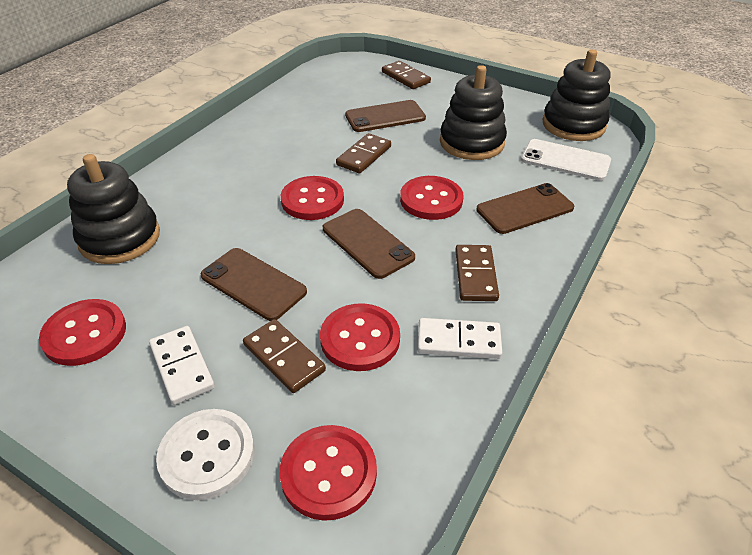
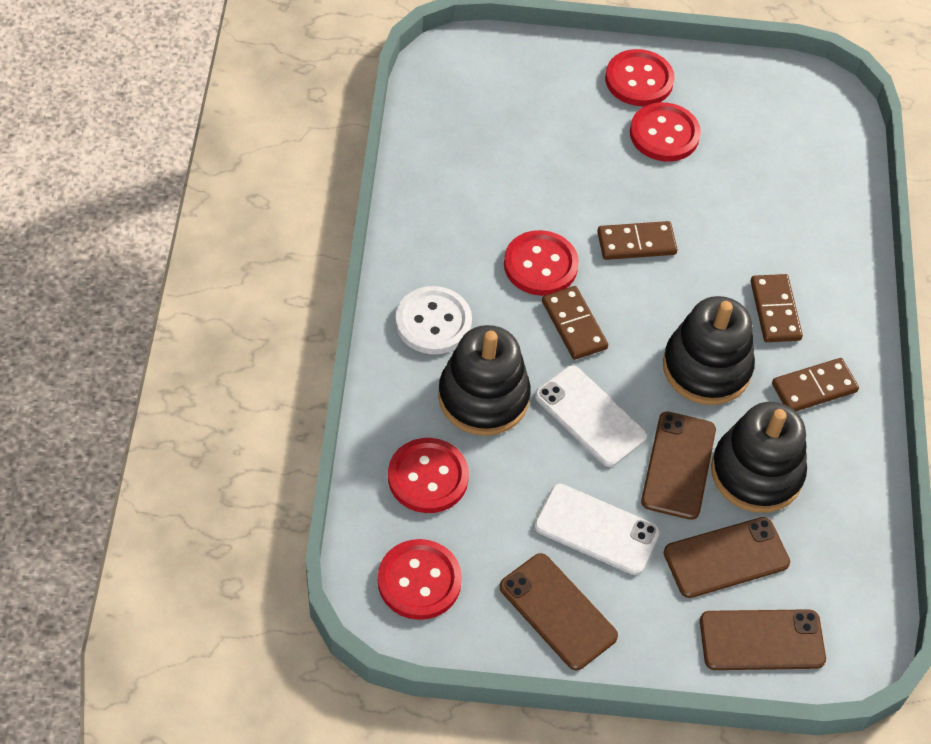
white domino: 2 -> 0
white phone: 1 -> 2

